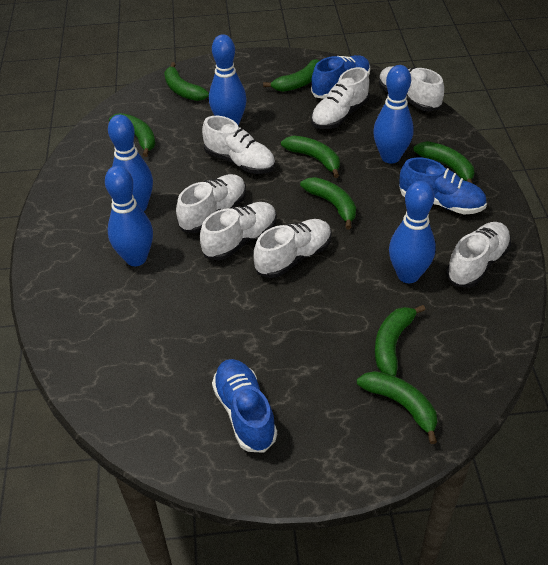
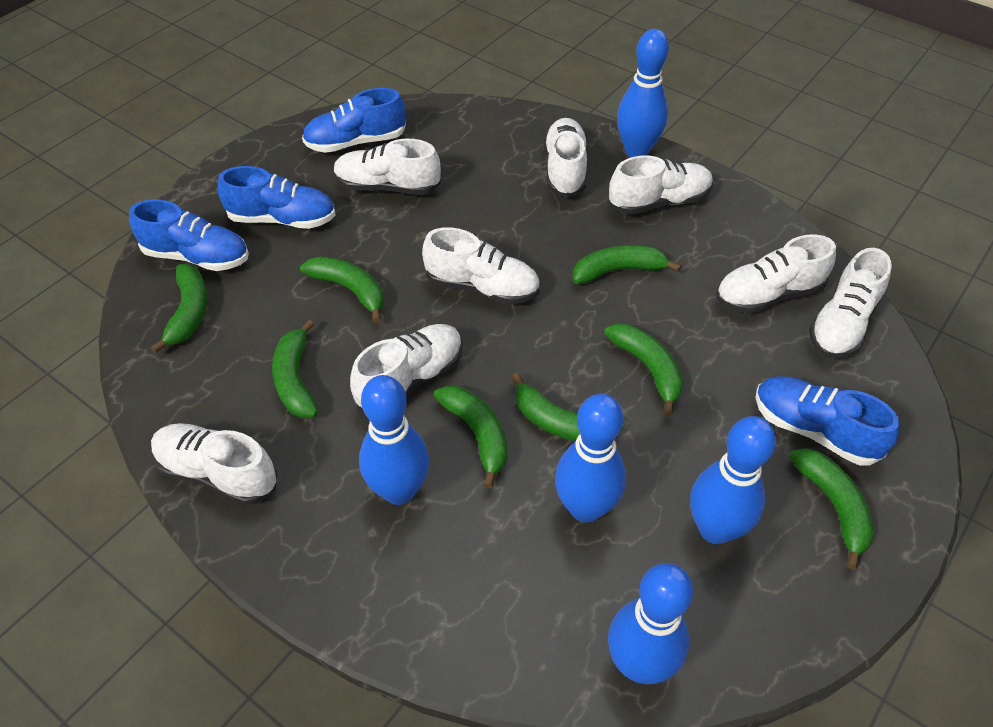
blue shoe: 3 -> 4
white shoe: 7 -> 8

